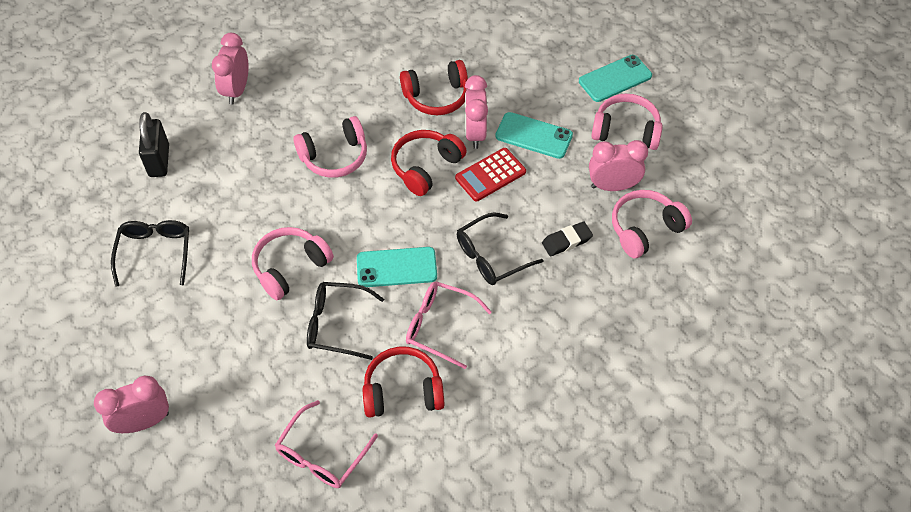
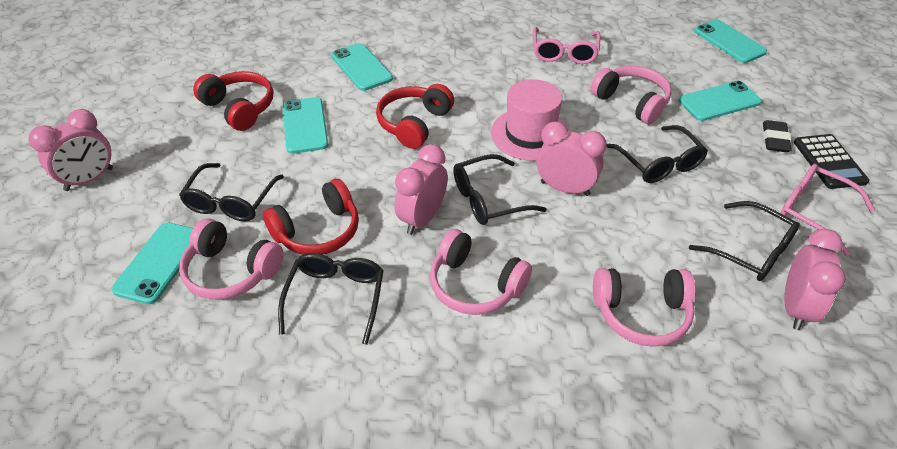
black calculator: 0 -> 1
black glasses: 3 -> 5
black padlock: 1 -> 0
pink hat: 0 -> 1
red calculator: 1 -> 0
turquoise phone: 3 -> 5

